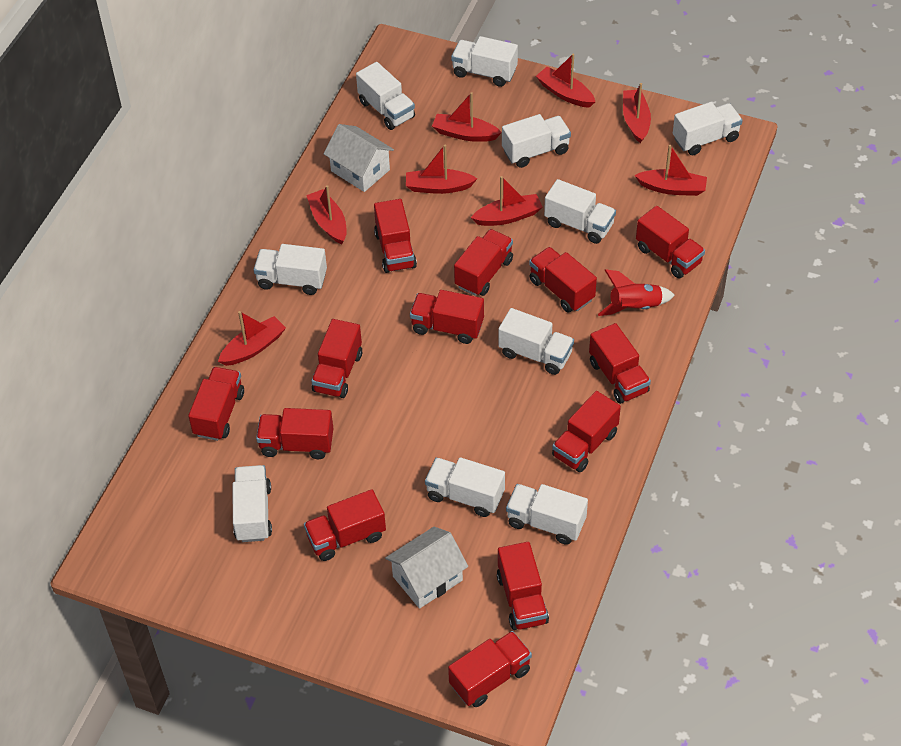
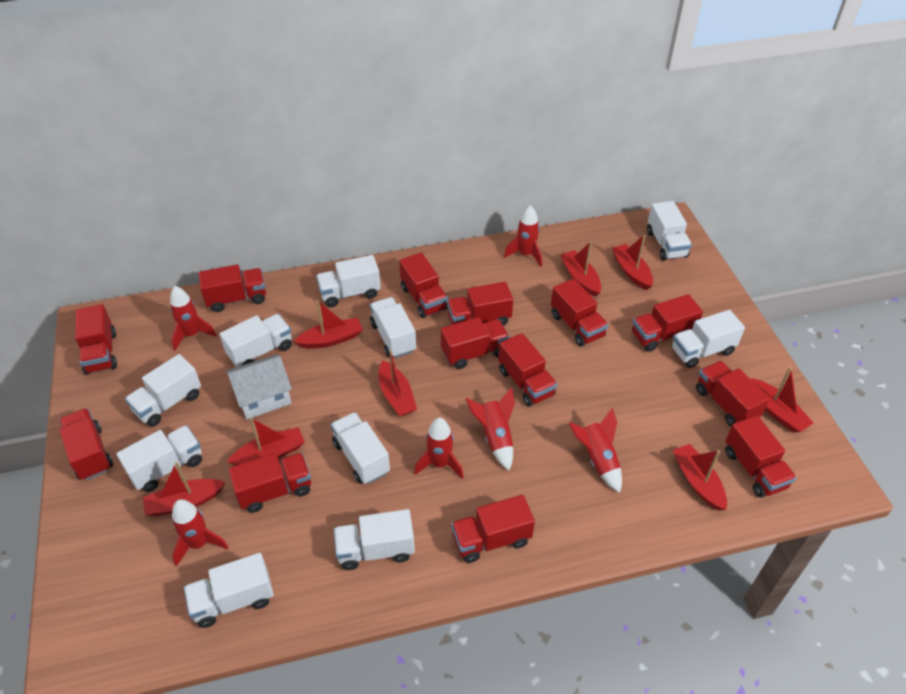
red rocket: 1 -> 6
white house: 2 -> 1

